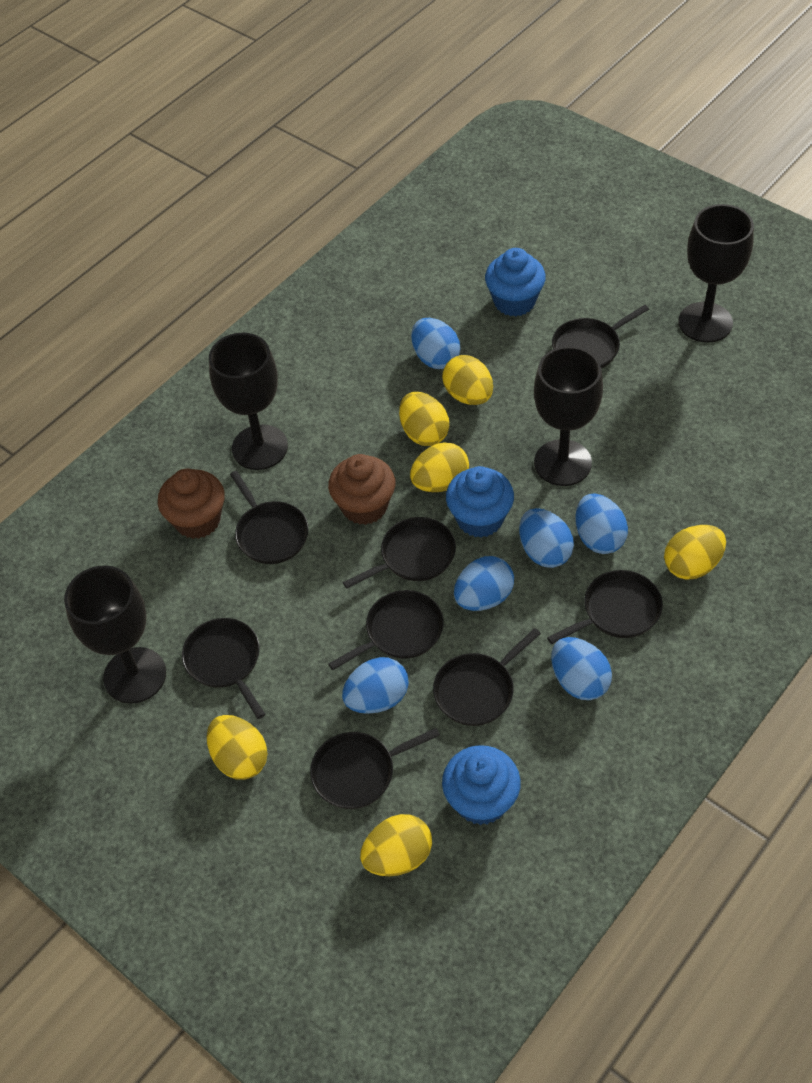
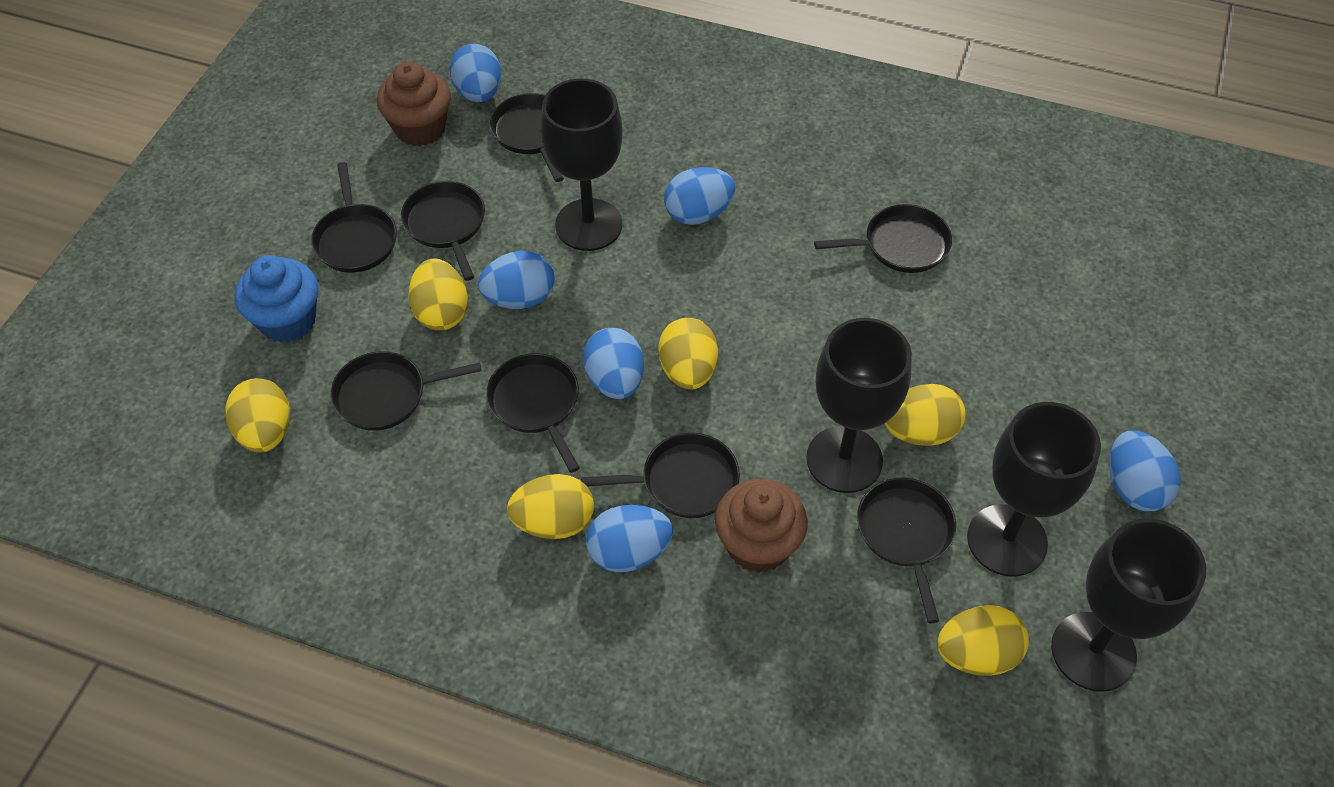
blue cupcake: 3 -> 1

